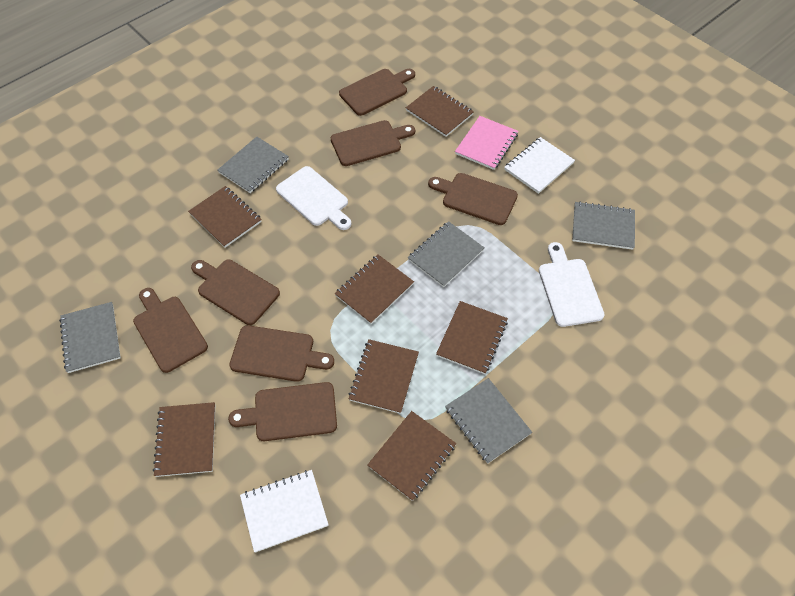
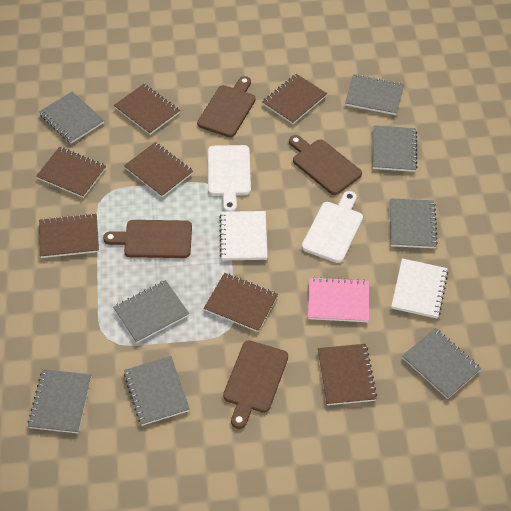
brown cutting board: 7 -> 4
grey notebook: 5 -> 8

